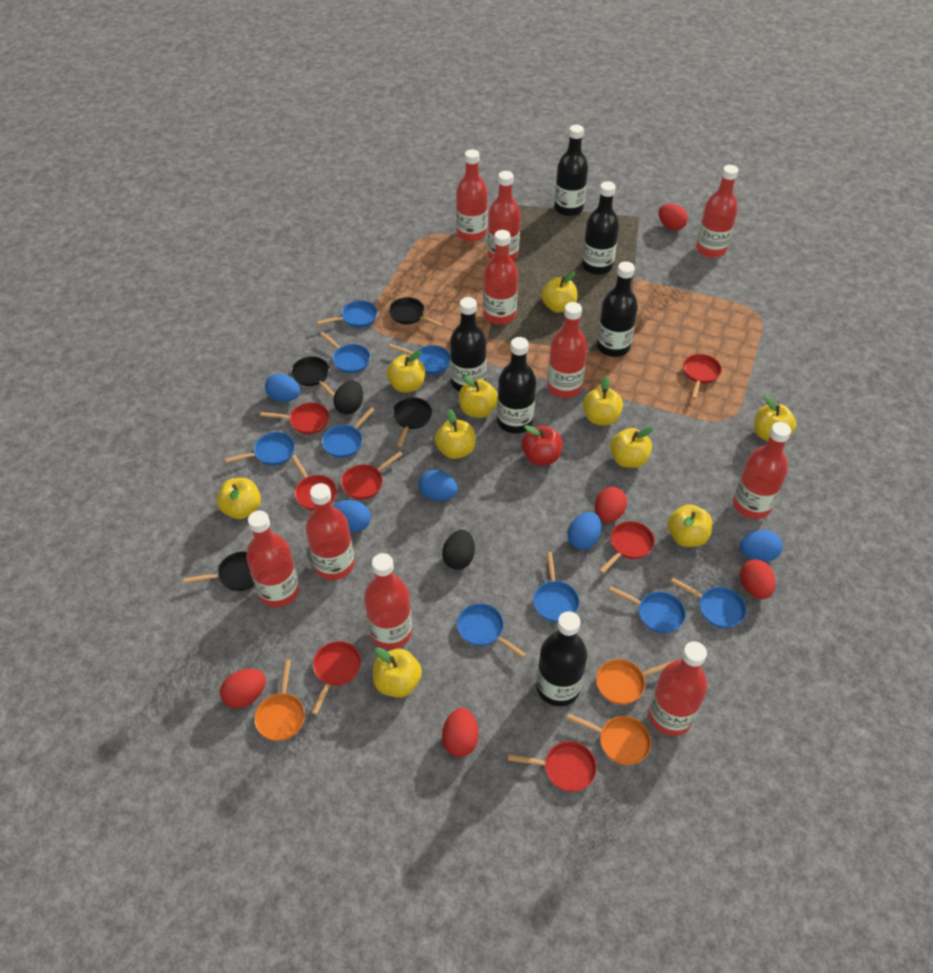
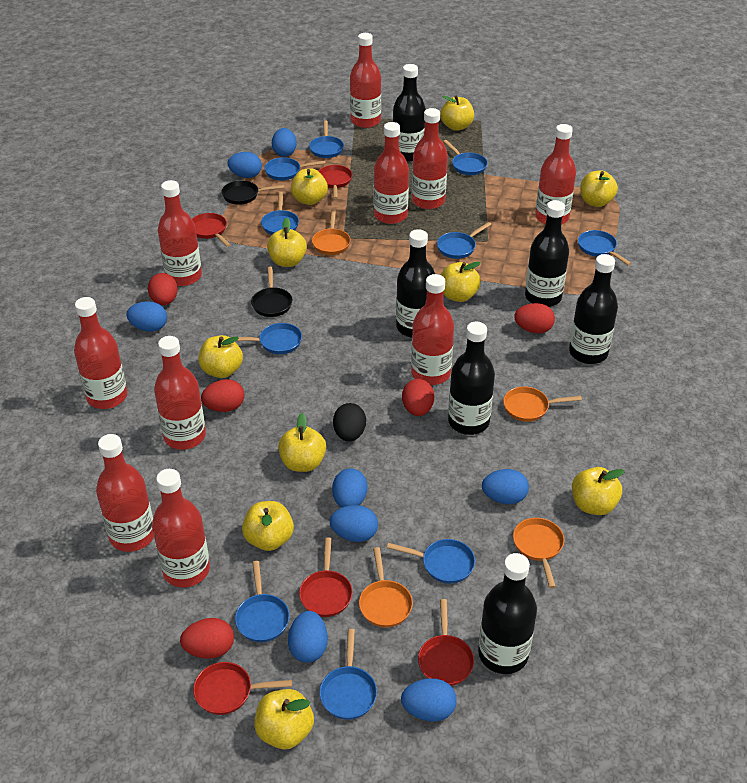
black egg: 2 -> 1
black pan: 4 -> 2
blue egg: 5 -> 8
blue pan: 9 -> 10
orange pan: 3 -> 4
red apple: 1 -> 0
red pan: 7 -> 5

